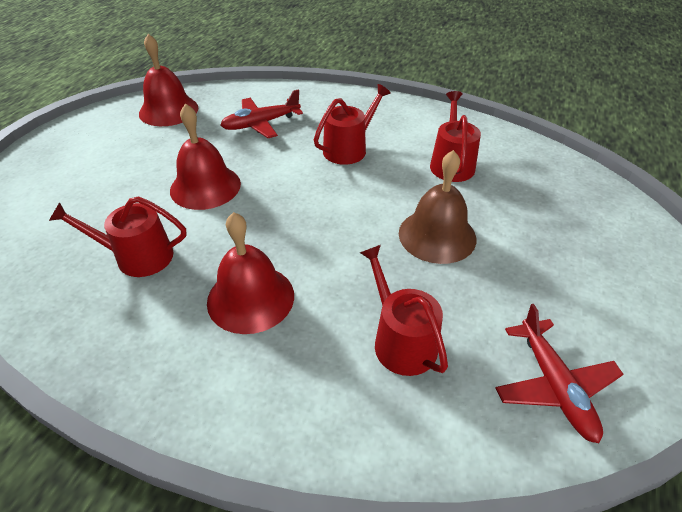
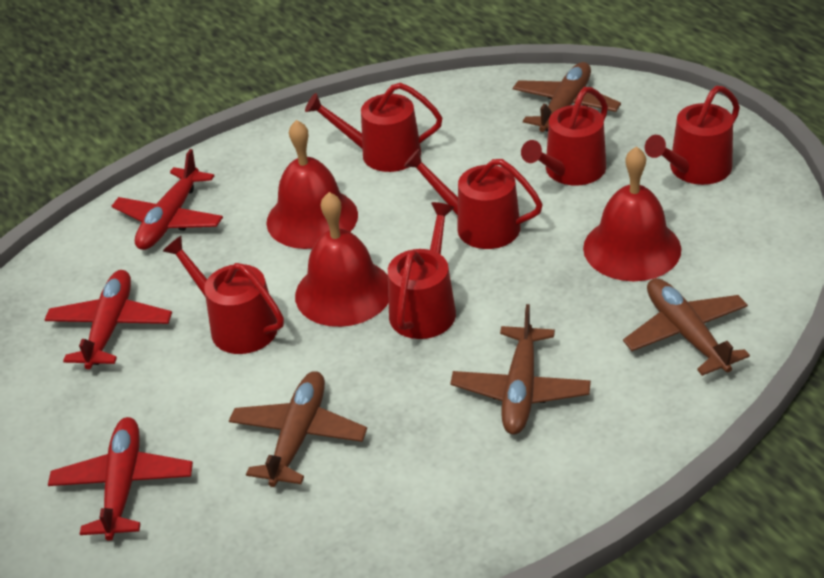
brown bell: 1 -> 0
brown plane: 0 -> 4
red plane: 2 -> 3
red watering can: 4 -> 6

